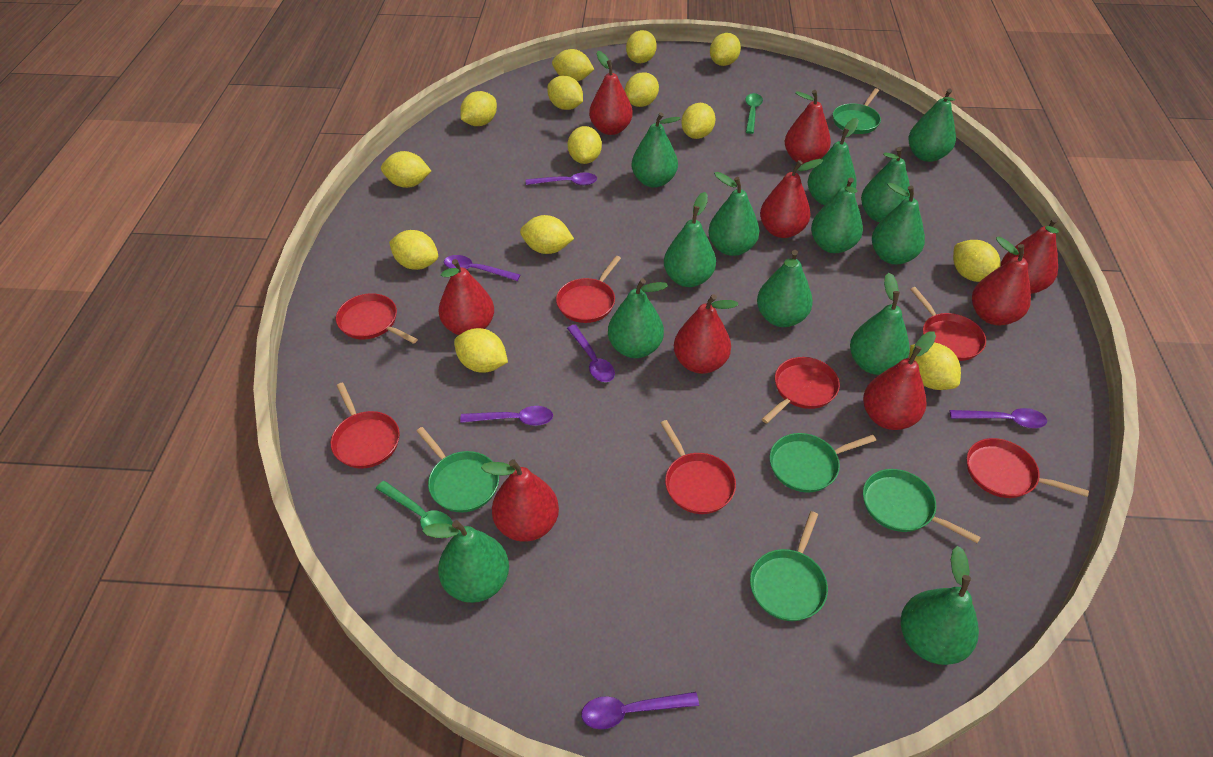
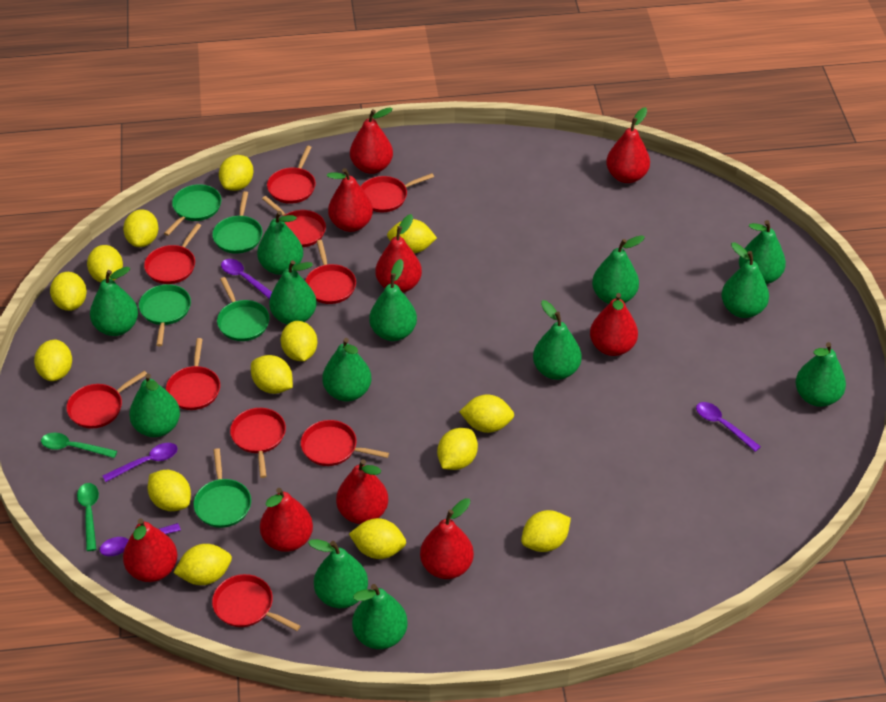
purple spoon: 6 -> 4
red pan: 7 -> 10

